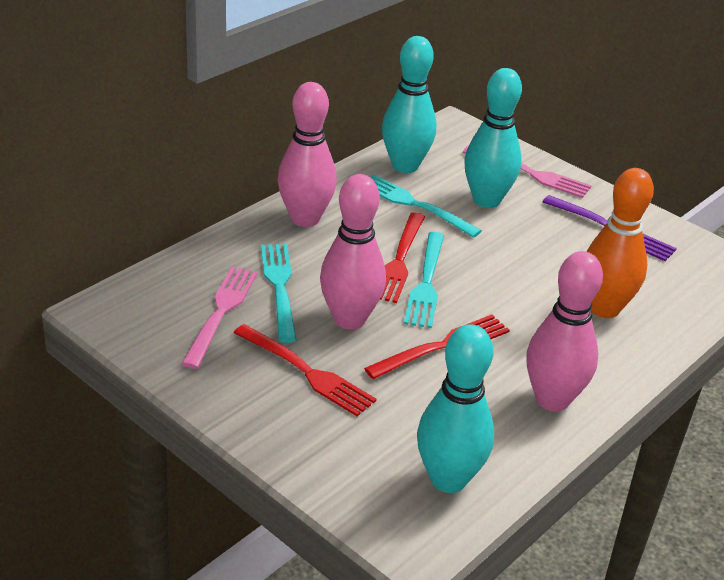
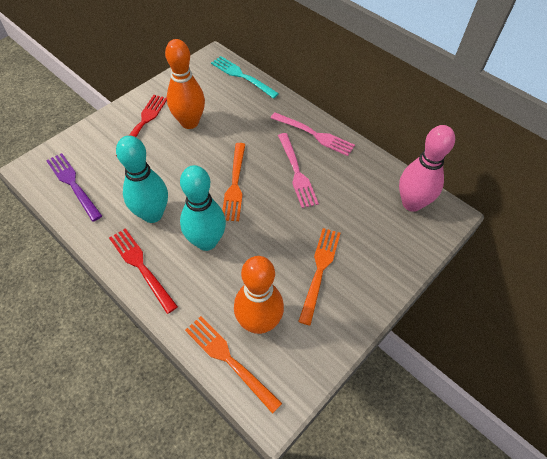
orange bowling pin: 1 -> 2
orange fork: 0 -> 3
pink bowling pin: 3 -> 1
red fork: 3 -> 2
turquoise bowling pin: 3 -> 2
turquoise fork: 3 -> 1

